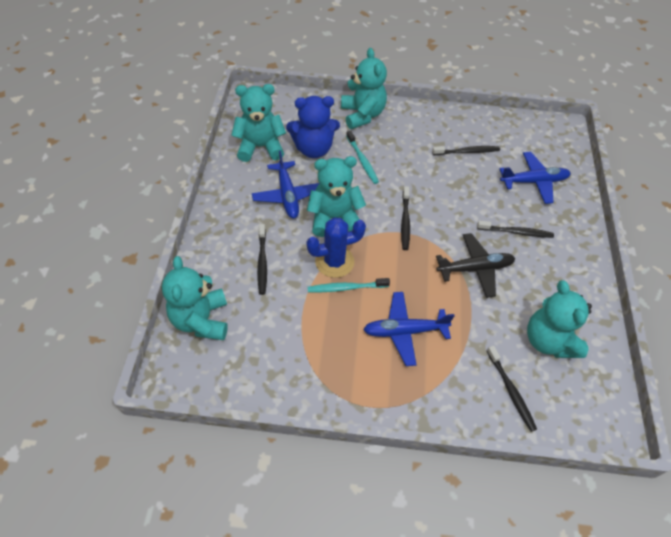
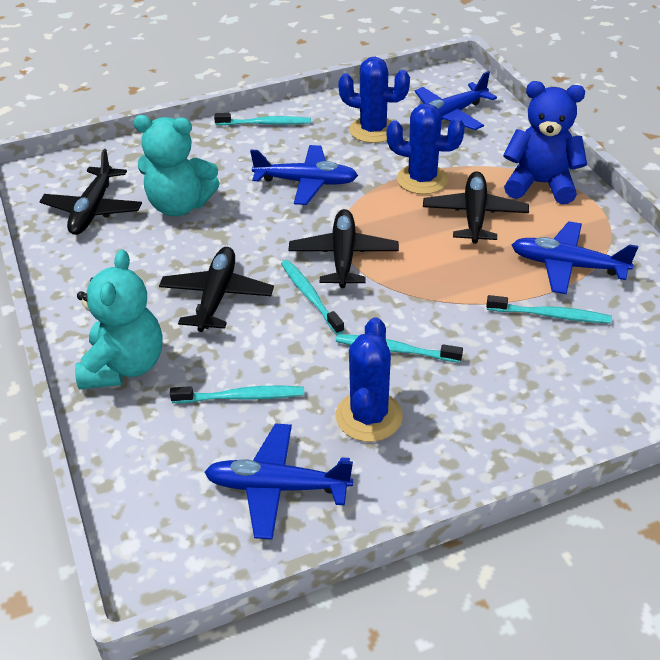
black plane: 1 -> 4
black toothbrush: 5 -> 0
blue cactus: 1 -> 3
blue plane: 3 -> 4
turquoise teddy bear: 5 -> 2
turquoise toothbrush: 2 -> 5

